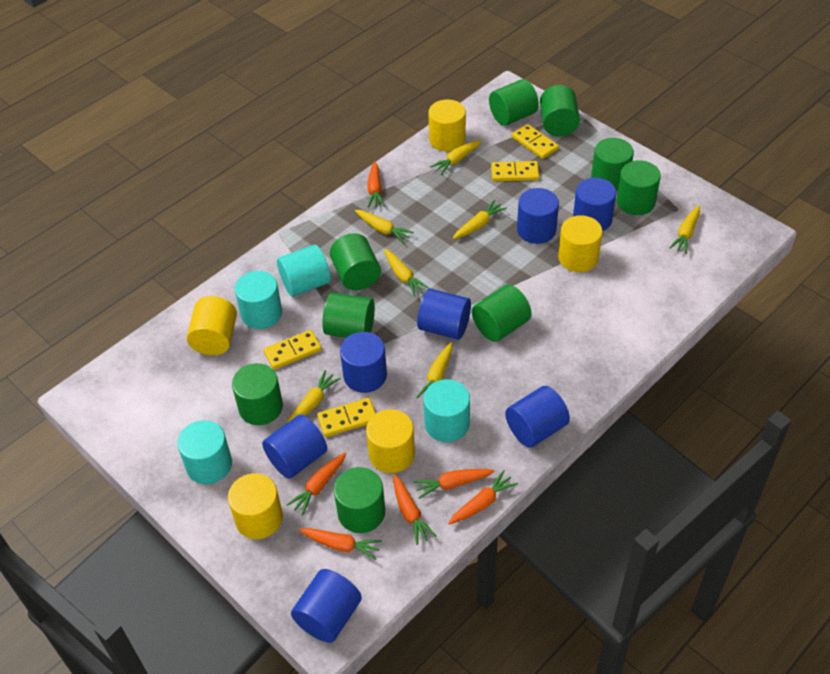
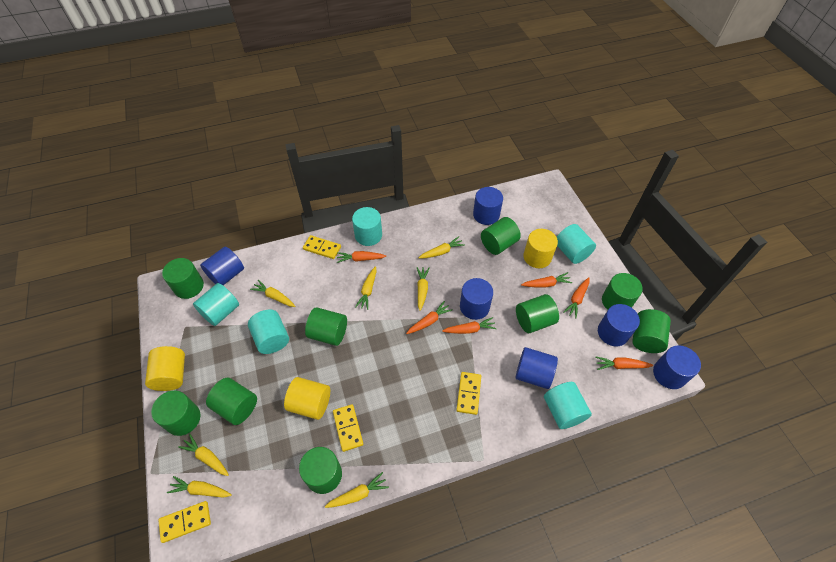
blue cylinder: 7 -> 6
turquoise cylinder: 4 -> 5
yellow cylinder: 5 -> 3

